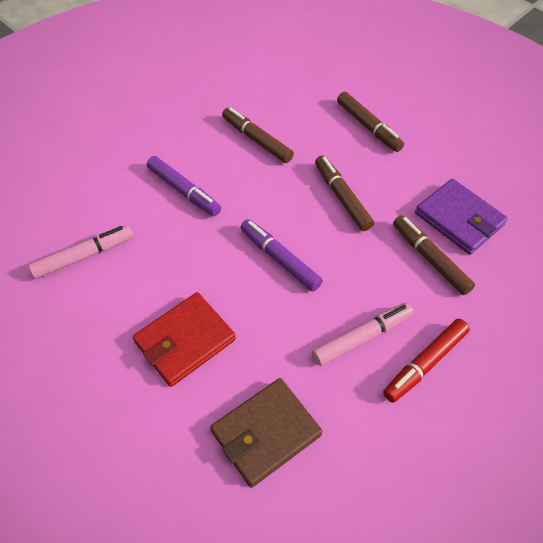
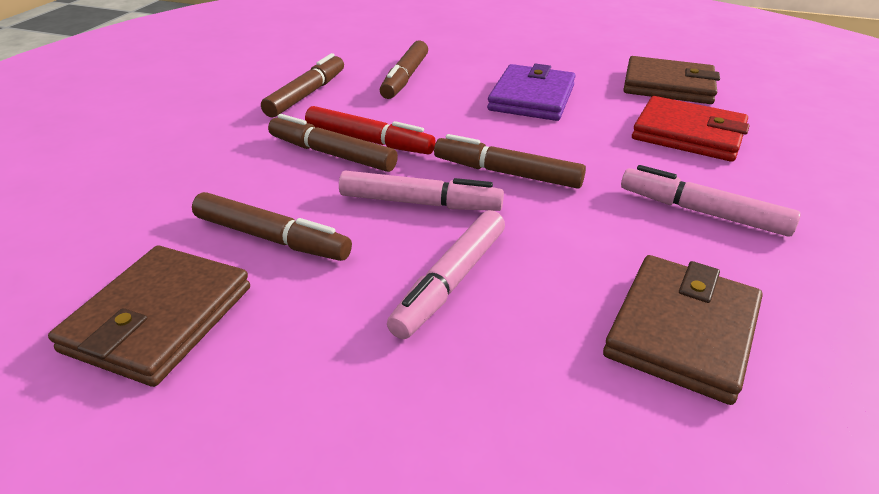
brown marker: 4 -> 5
brown wallet: 1 -> 3
pink marker: 2 -> 3
purple marker: 2 -> 0

